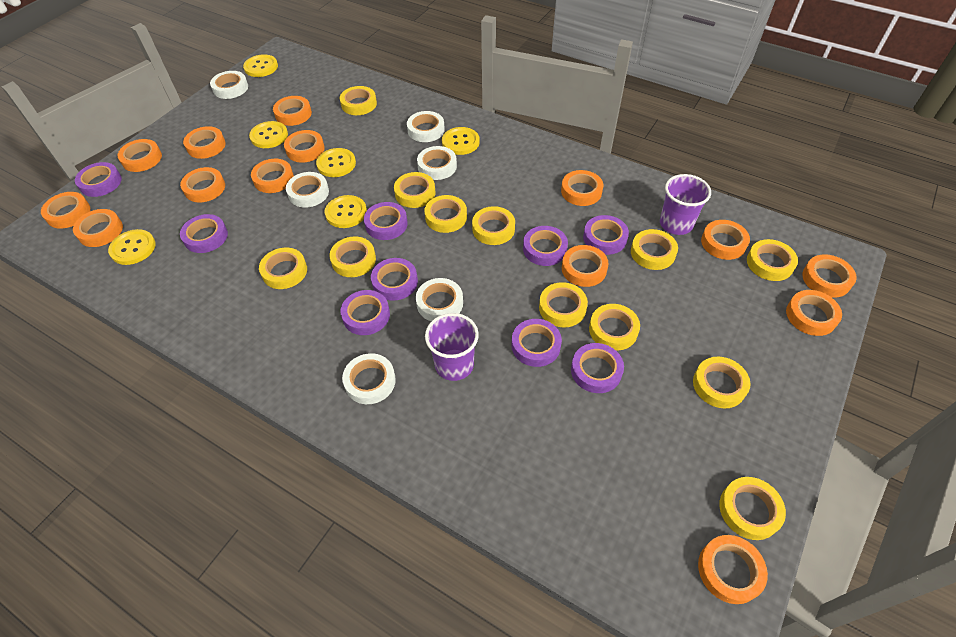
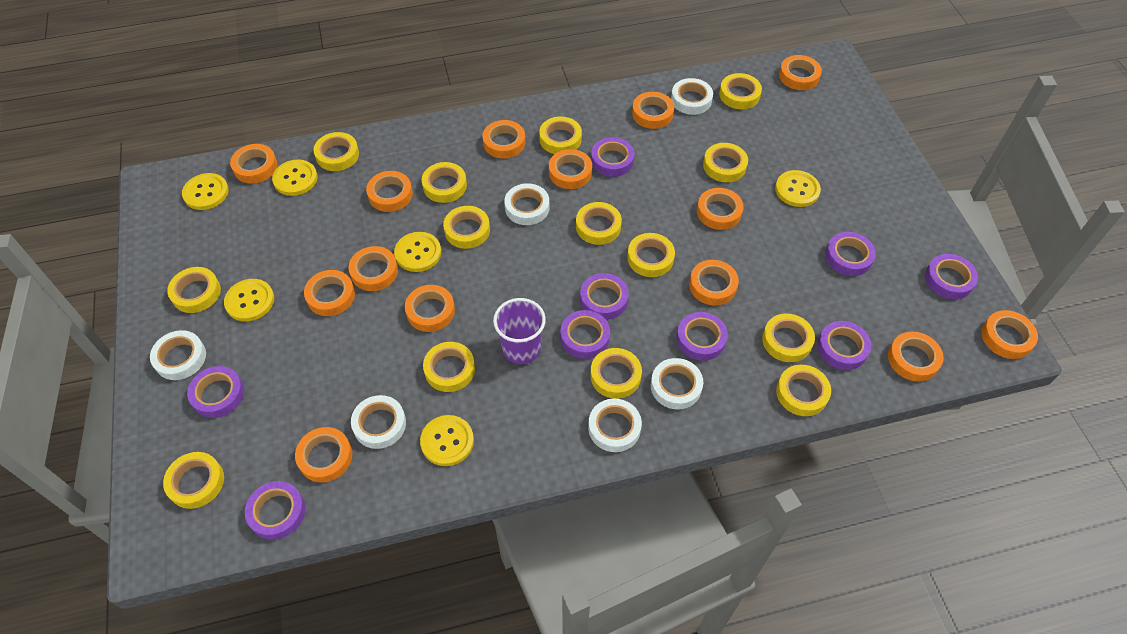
purple cup: 2 -> 1
yellow tape: 12 -> 14

